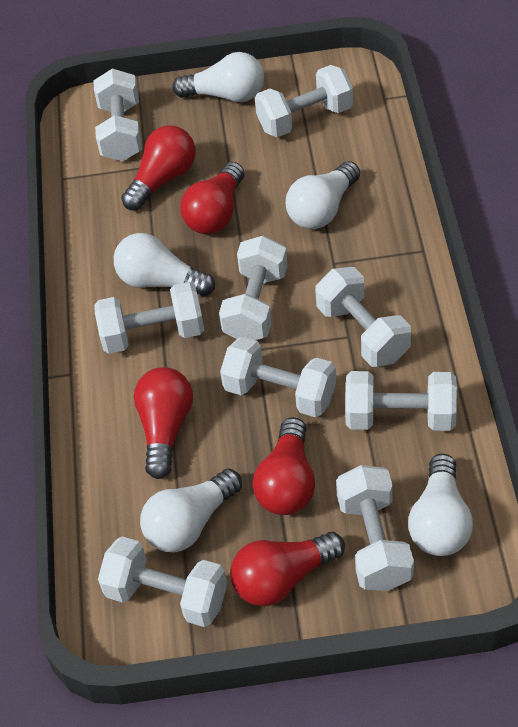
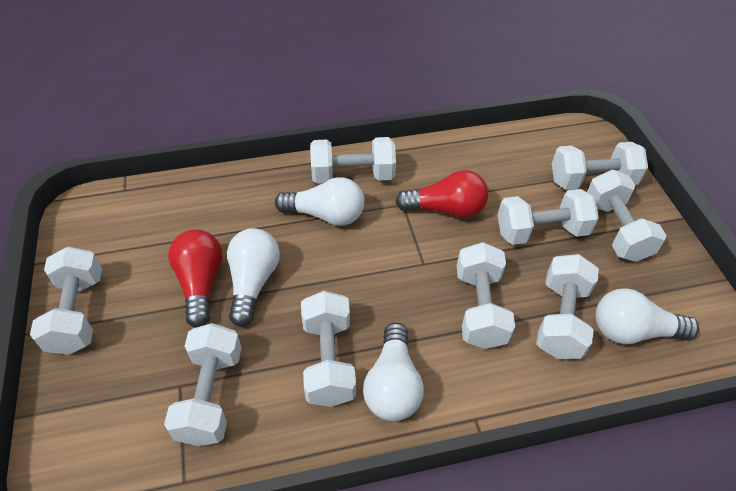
red light bulb: 5 -> 2
white light bulb: 5 -> 4

